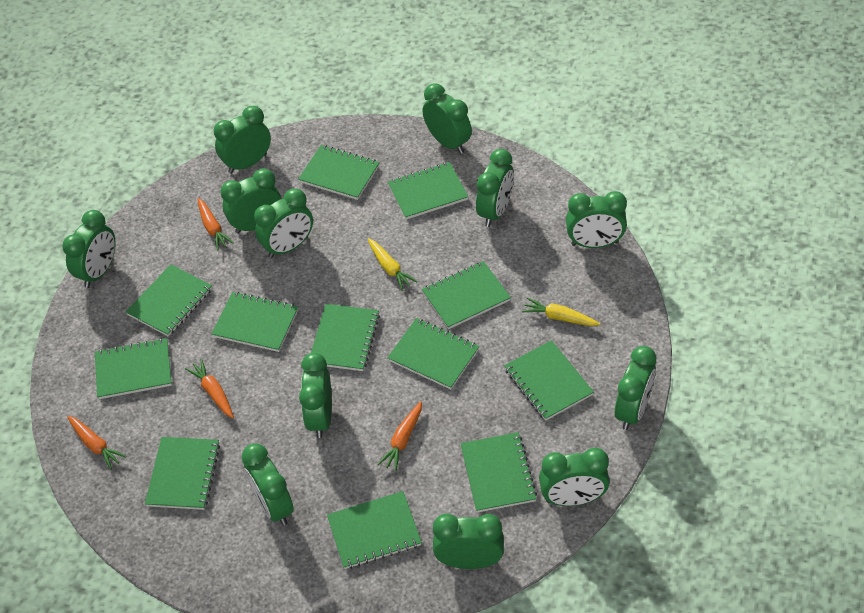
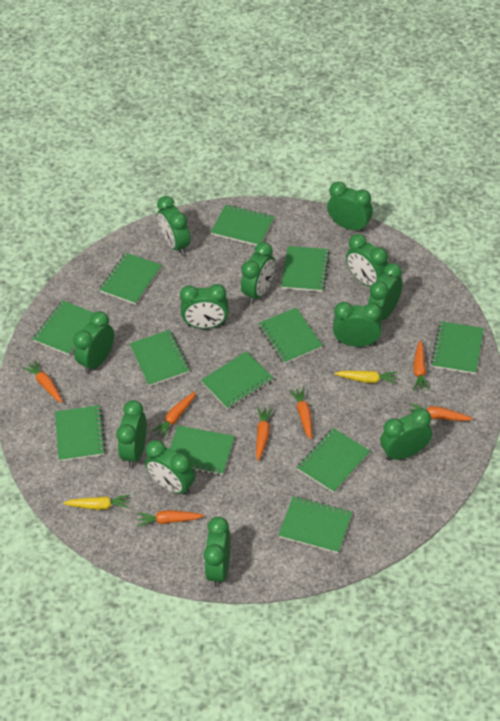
orange carrot: 4 -> 7

